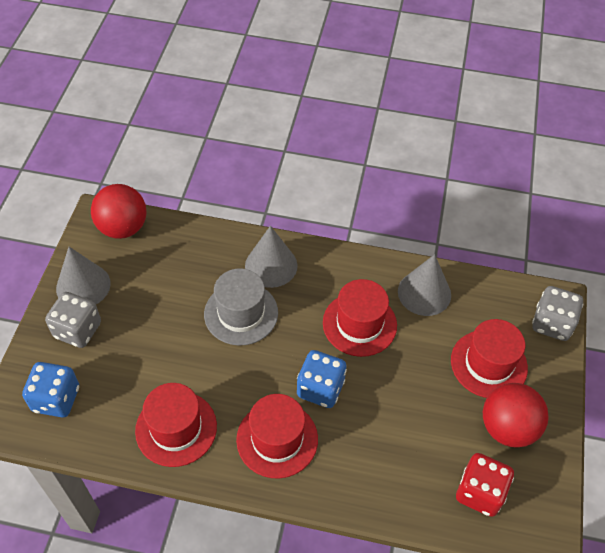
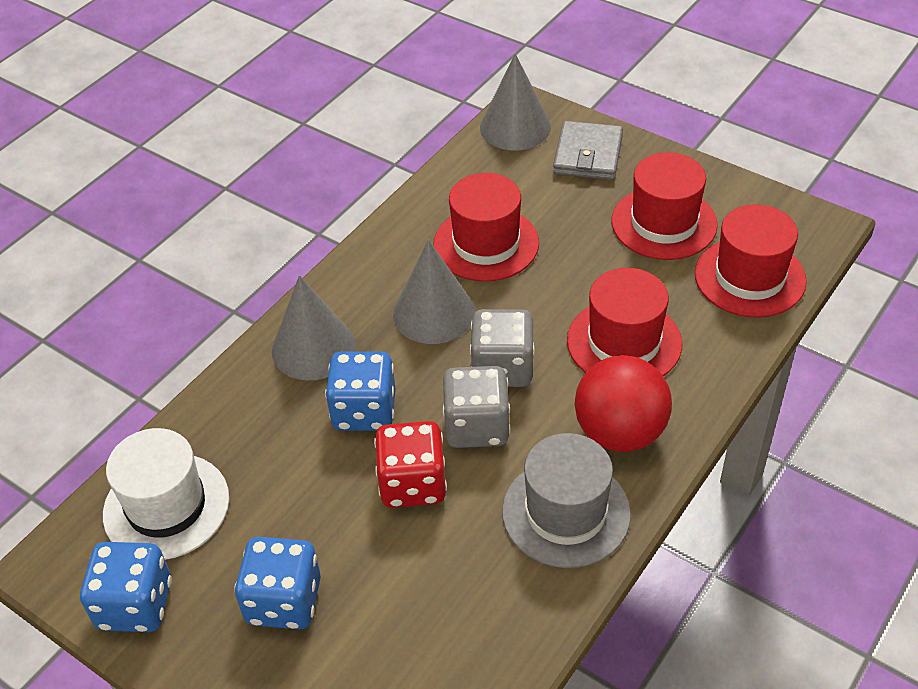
blue dice: 2 -> 3
grey wallet: 0 -> 1
red ball: 2 -> 1
white hat: 0 -> 1

